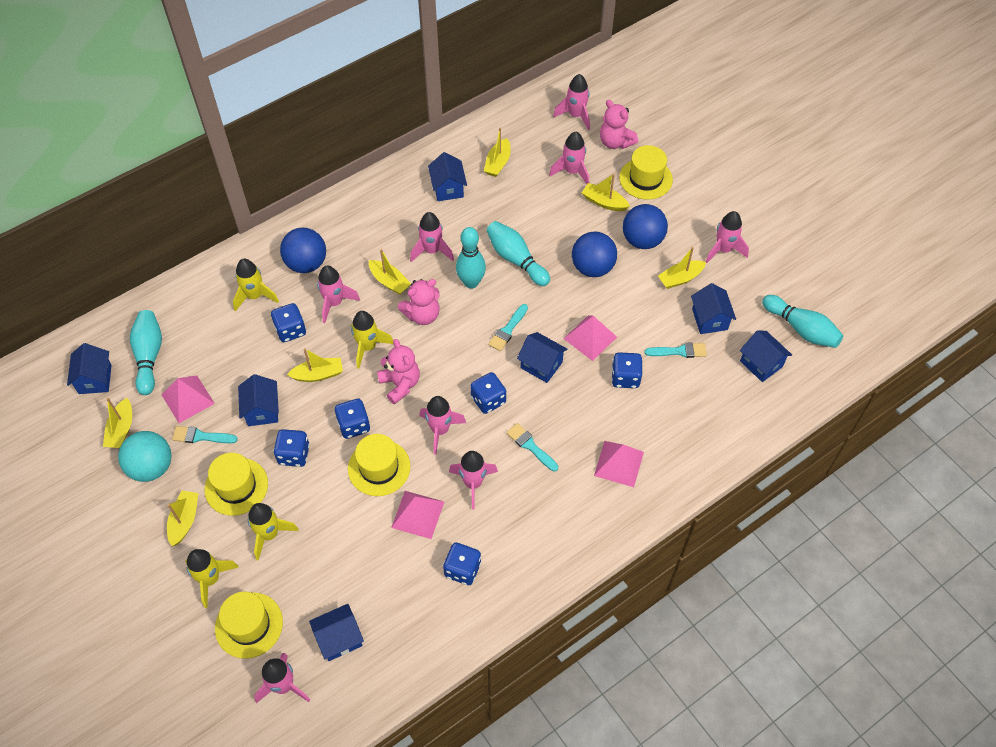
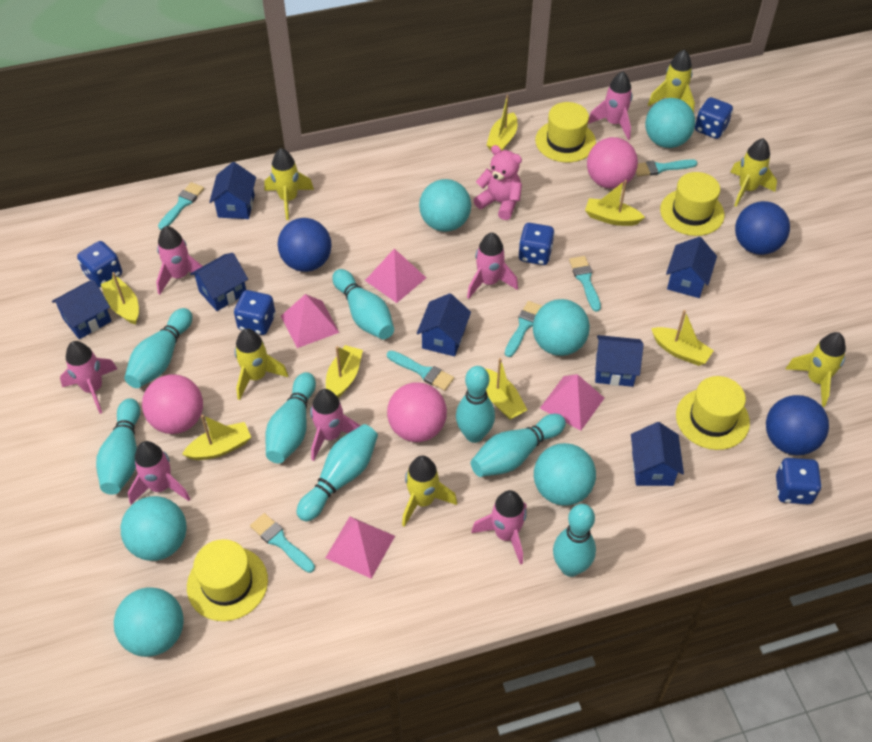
blue dice: 6 -> 5
pink ball: 0 -> 3
pink rocket: 8 -> 7
pink teddy bear: 3 -> 1
turquoise ball: 1 -> 6
turquoise bowling pin: 4 -> 8
turquoise brush: 4 -> 6
yellow rocket: 4 -> 6

